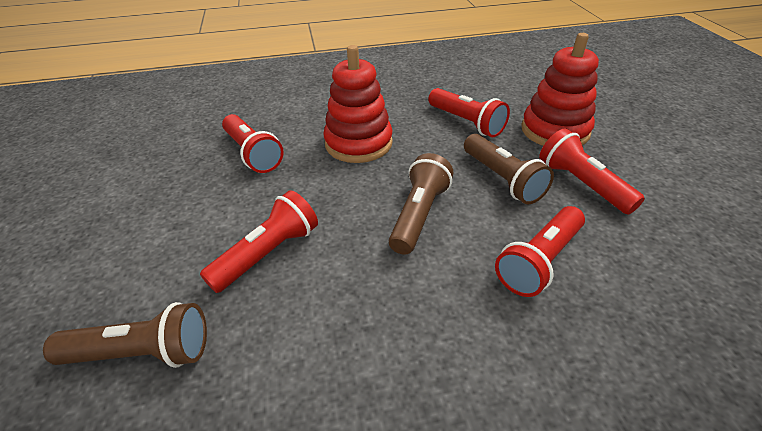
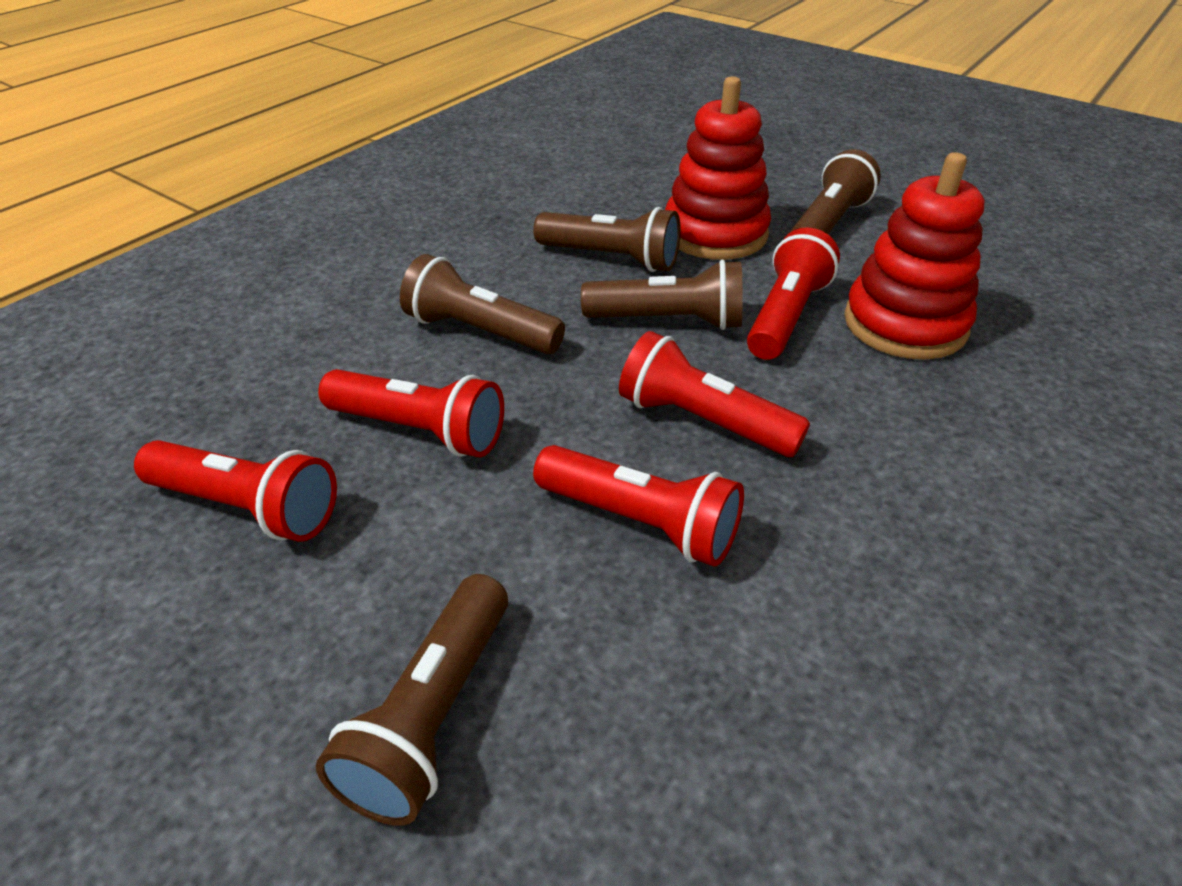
brown flashlight: 3 -> 5

